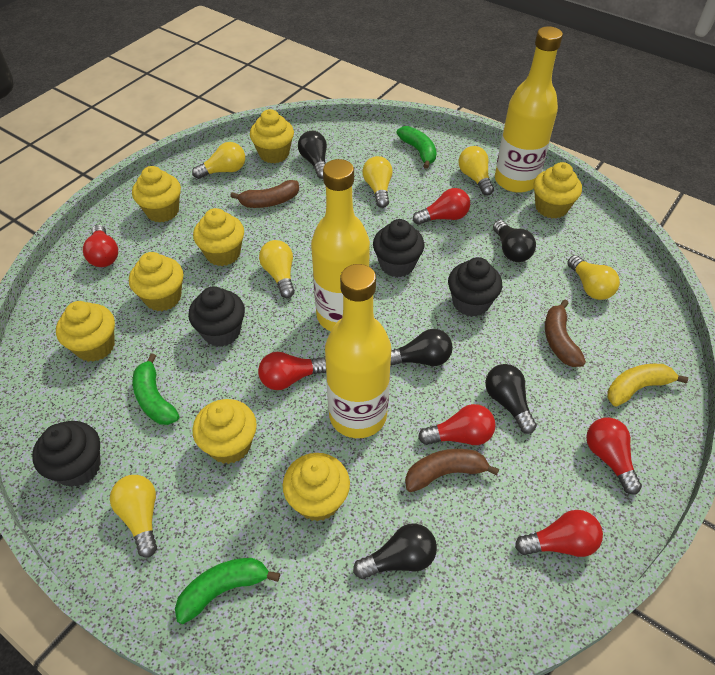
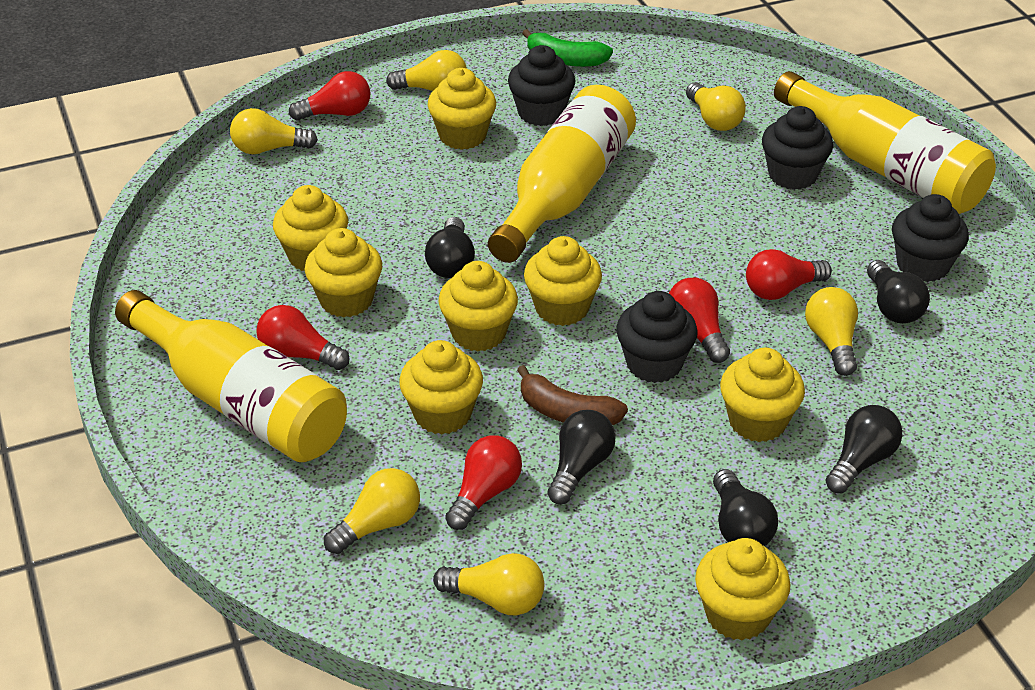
brown banana: 3 -> 1
green banana: 3 -> 1
red light bulb: 6 -> 5
yellow banana: 1 -> 0

